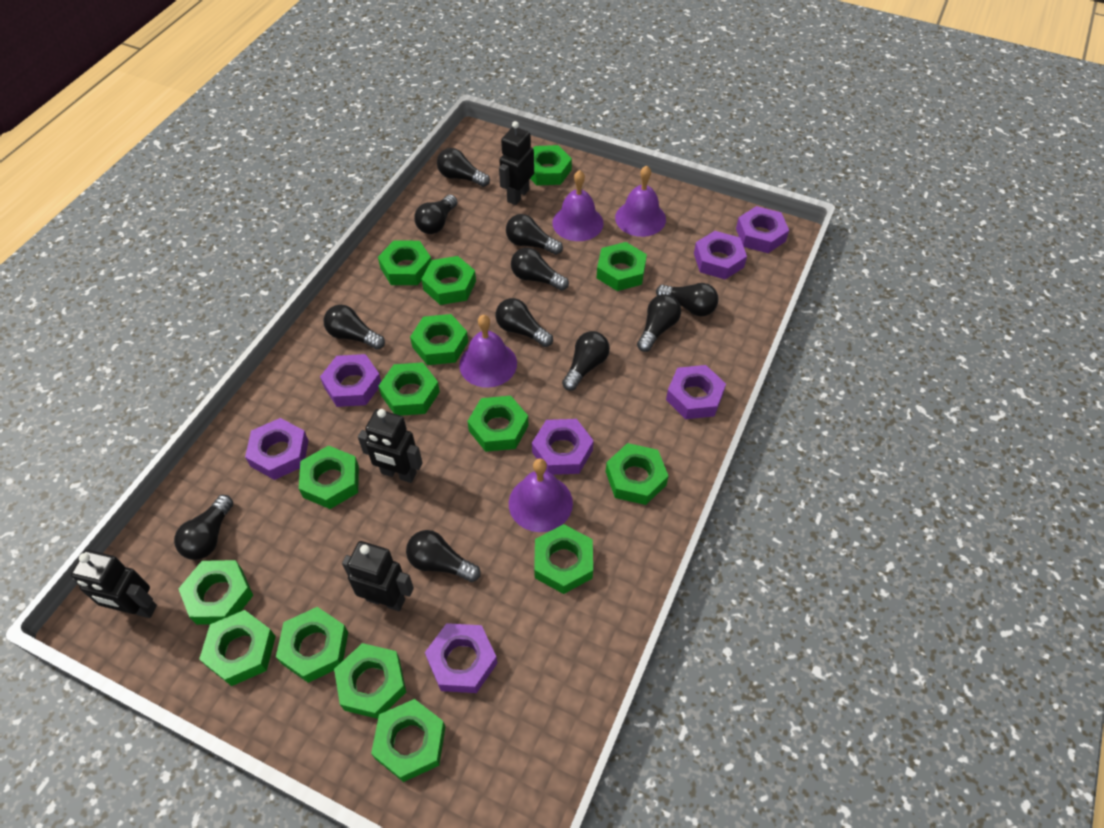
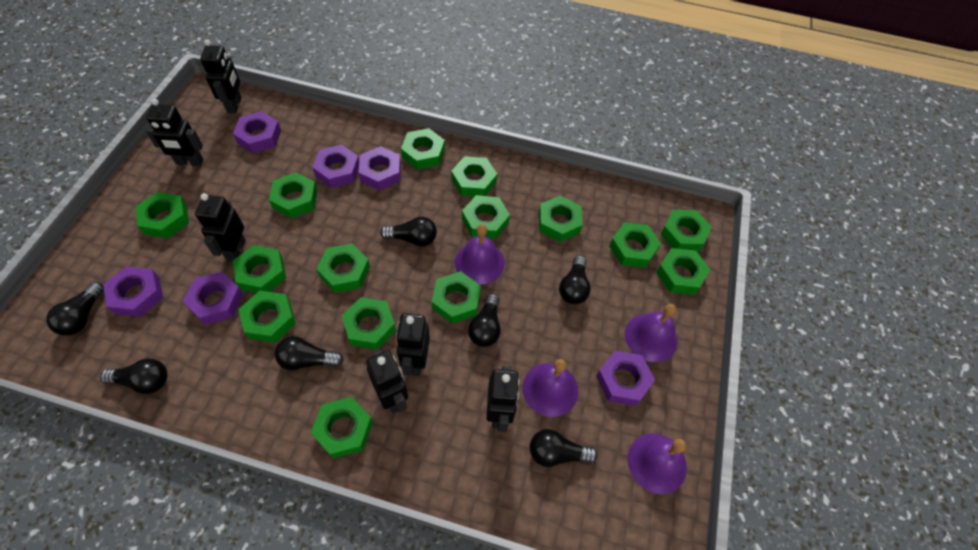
black light bulb: 11 -> 7
black robot: 4 -> 6
purple nut: 7 -> 6

